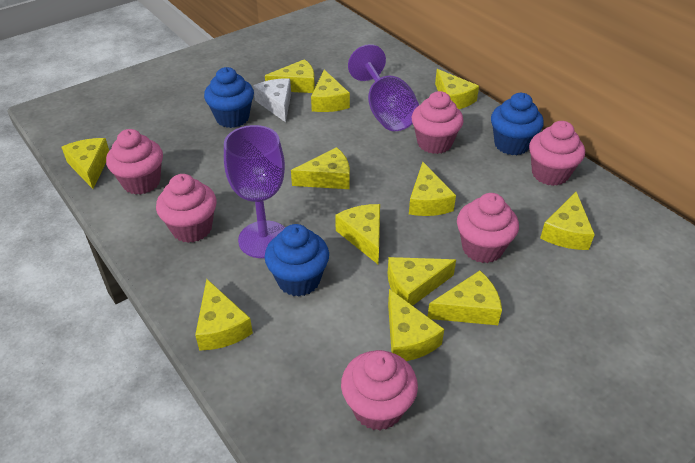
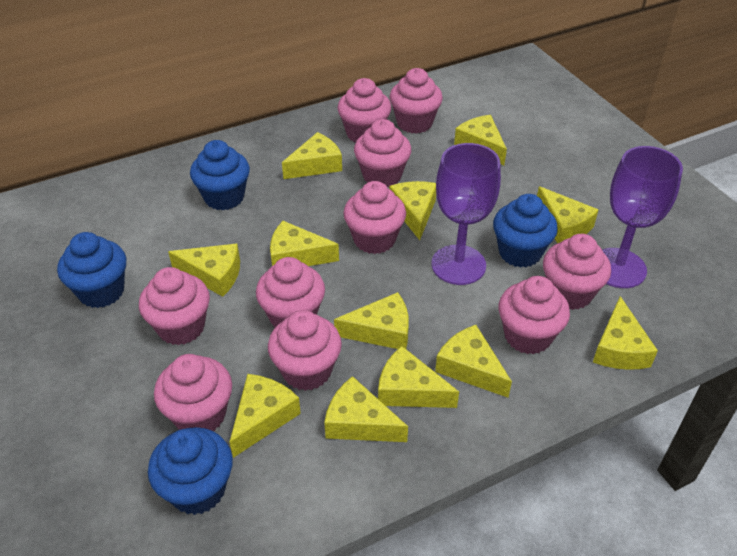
blue cupcake: 3 -> 4
pink cupcake: 6 -> 10
white cheese: 1 -> 0

